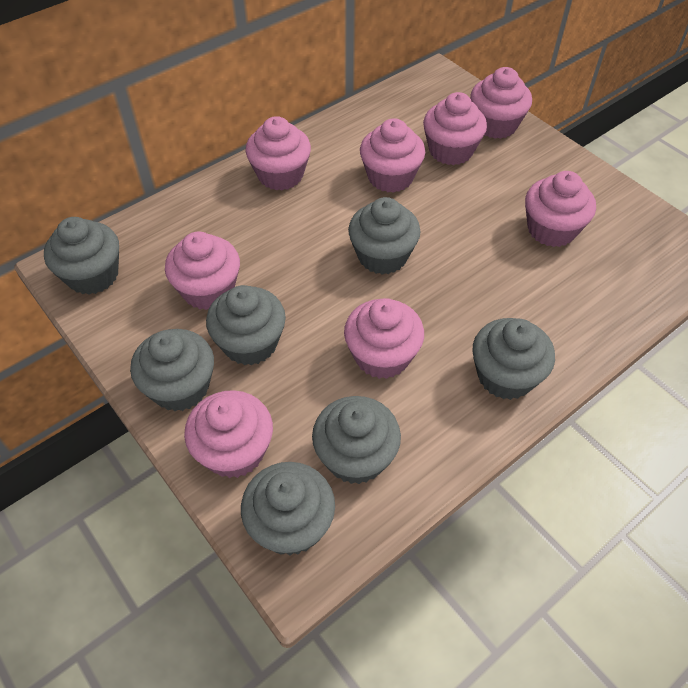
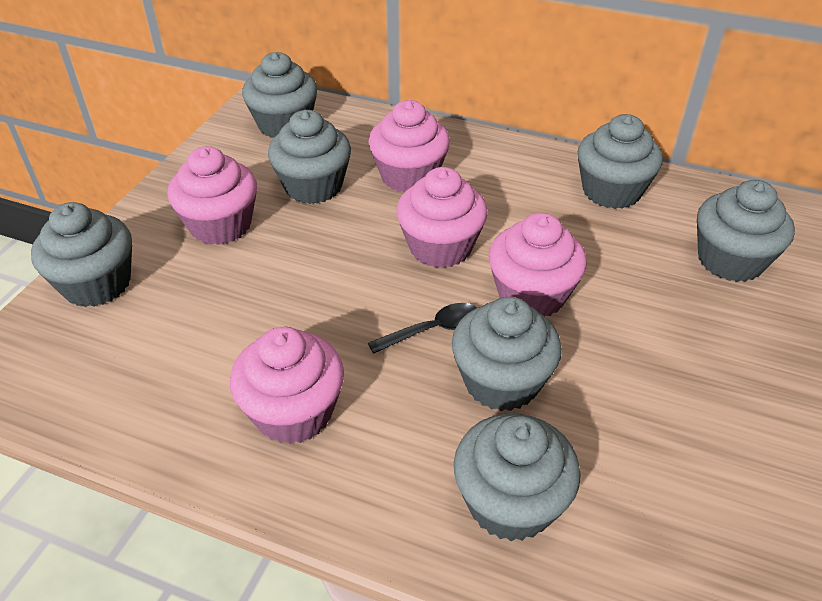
black spoon: 0 -> 1
pink cupcake: 8 -> 5

